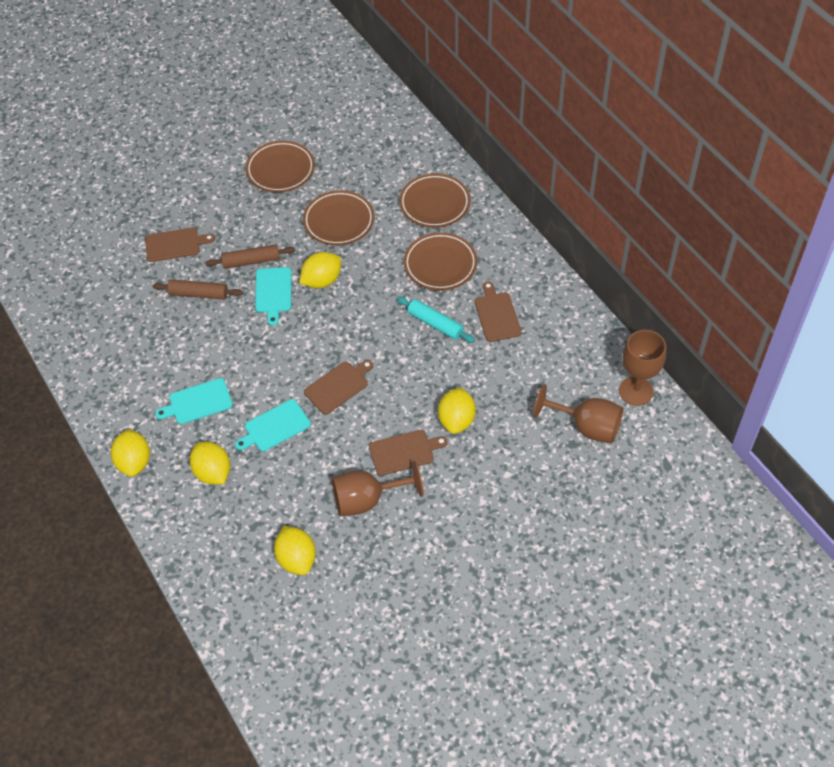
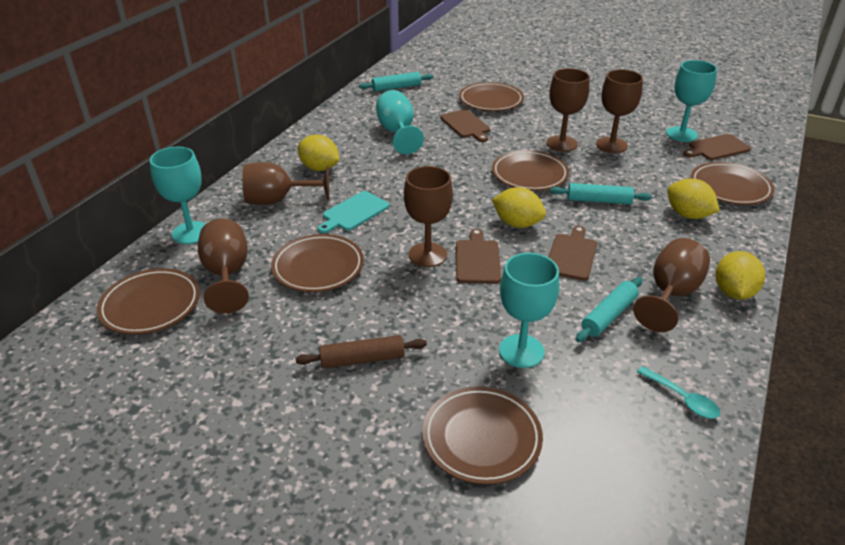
brown goblet: 3 -> 6
brown plate: 4 -> 6
brown rolling pin: 2 -> 1
turquoise cutting board: 3 -> 1
turquoise goblet: 0 -> 4
turquoise rolling pin: 1 -> 3
turquoise spoon: 0 -> 1
yellow lemon: 5 -> 4

